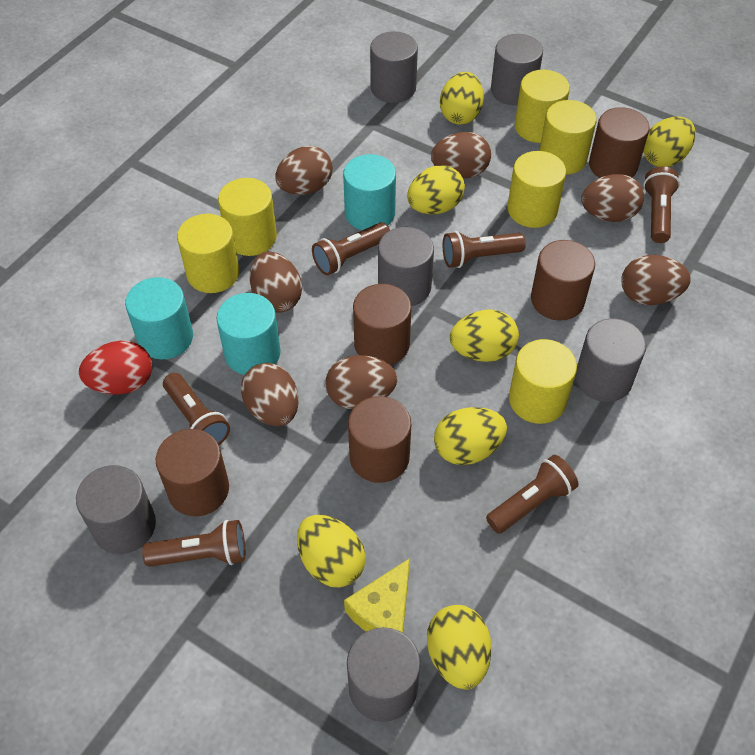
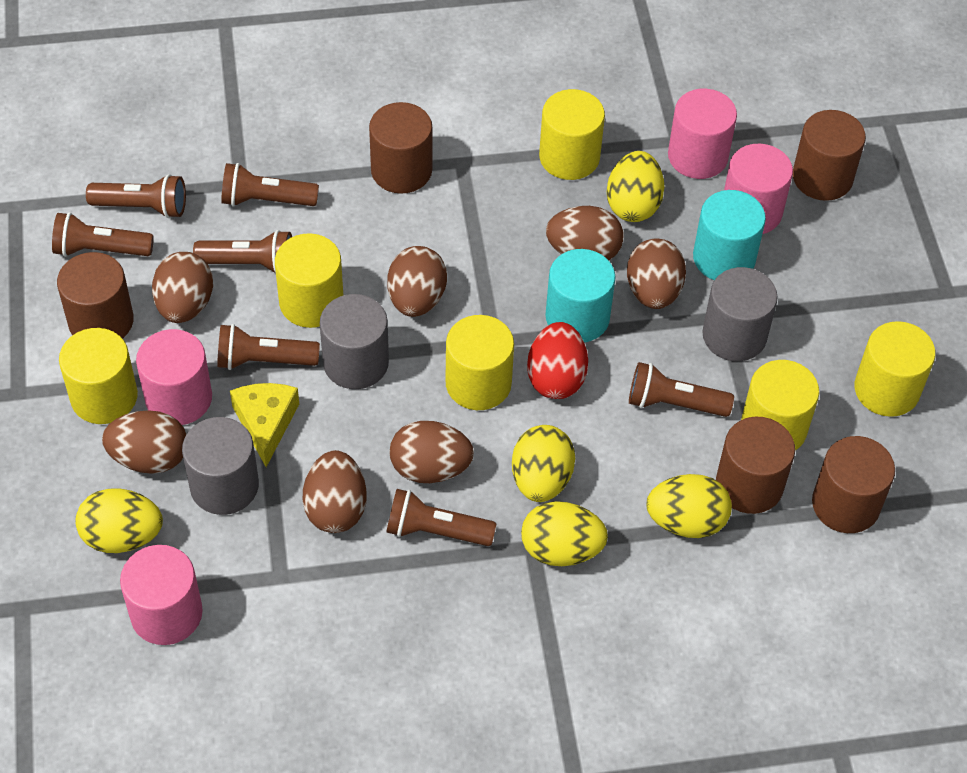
brown flashlight: 6 -> 7
grey cylinder: 6 -> 3
pink cylinder: 0 -> 4
turquoise cylinder: 3 -> 2
yellow egg: 7 -> 5

